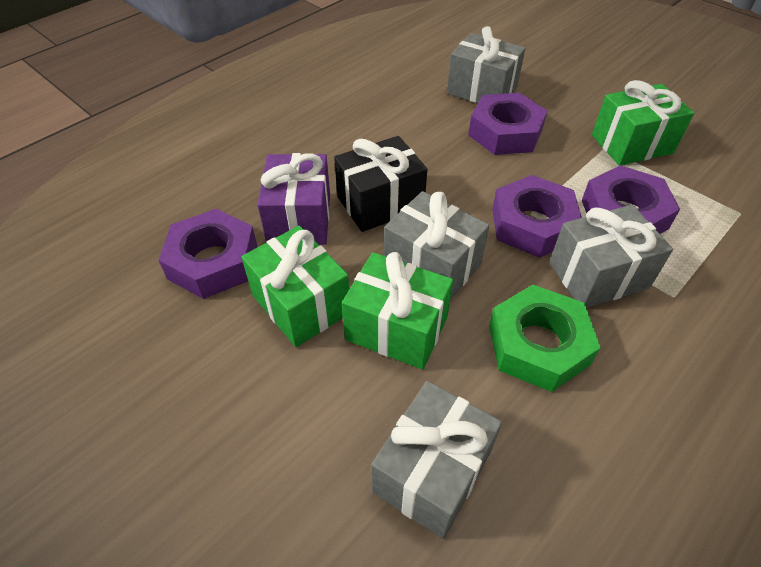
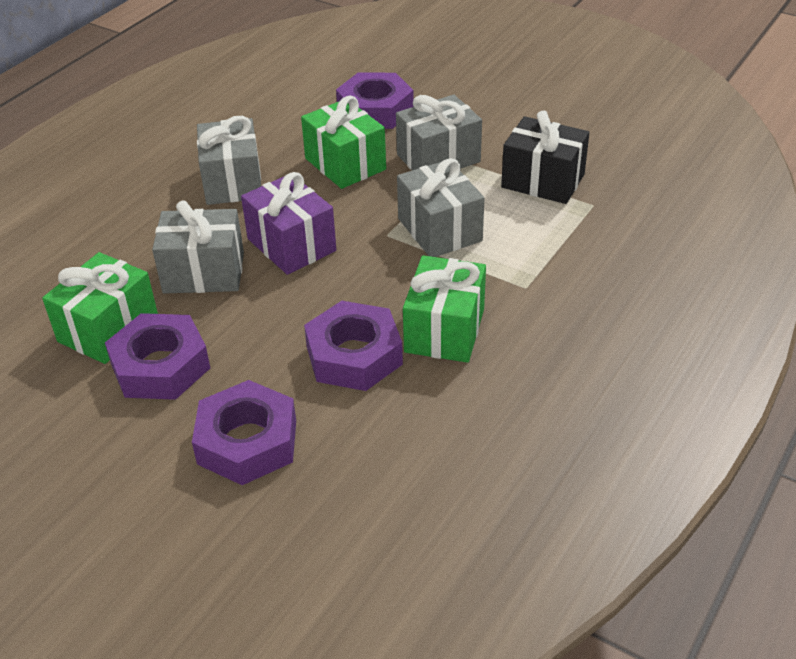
green nut: 1 -> 0

